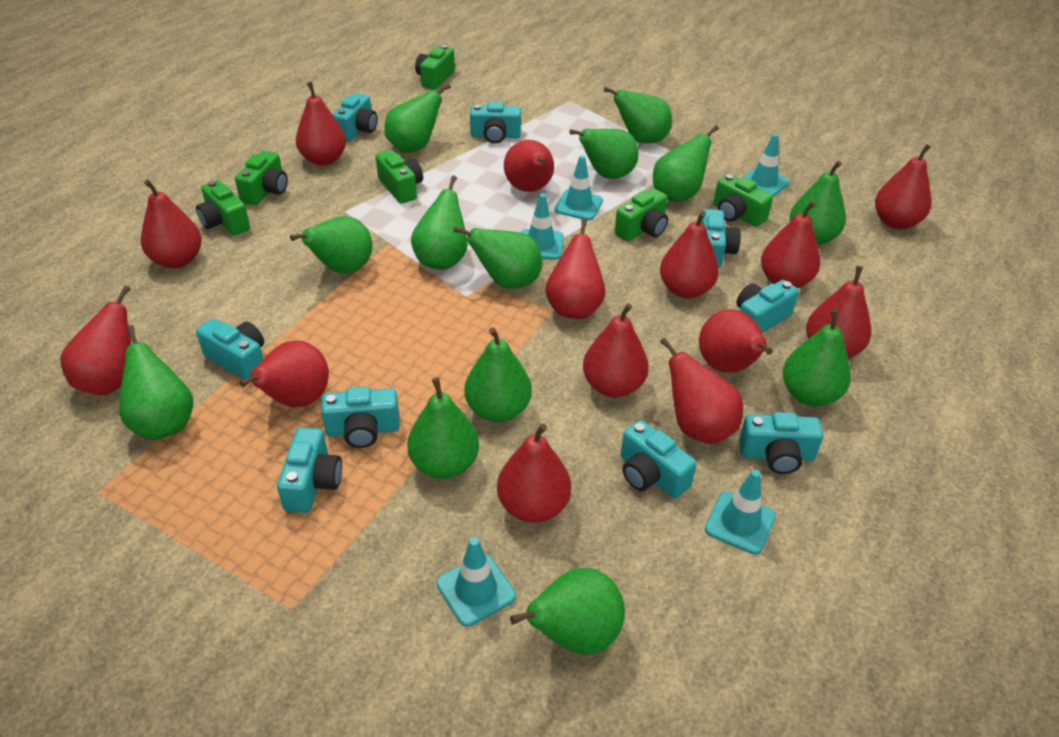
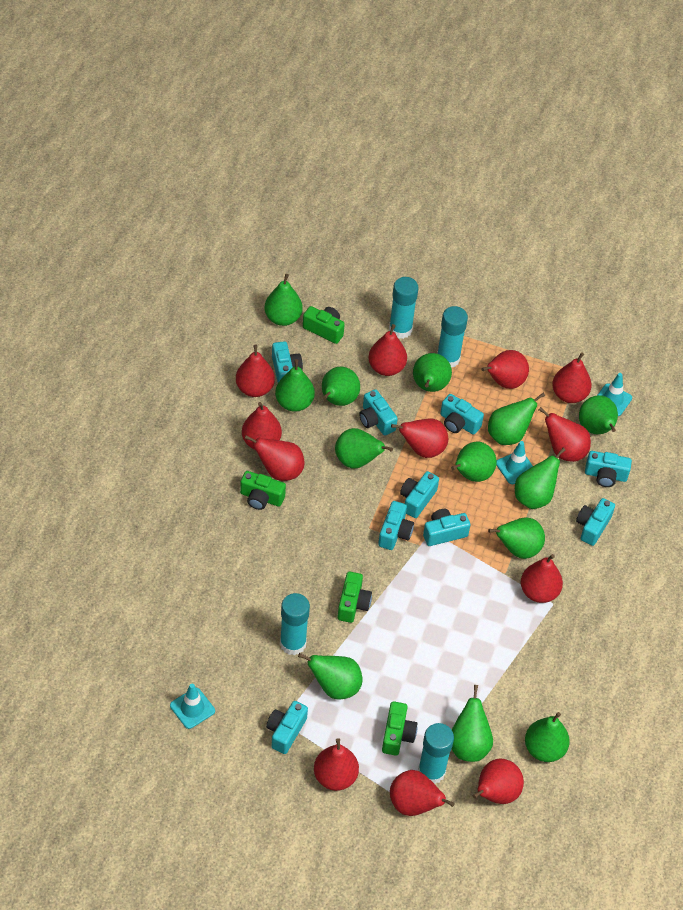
green camera: 6 -> 4
red pear: 14 -> 12
turquoise glue stick: 0 -> 4
turquoise traffic cone: 5 -> 3

